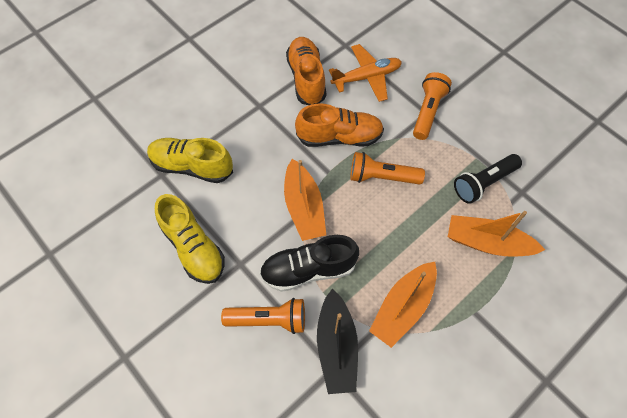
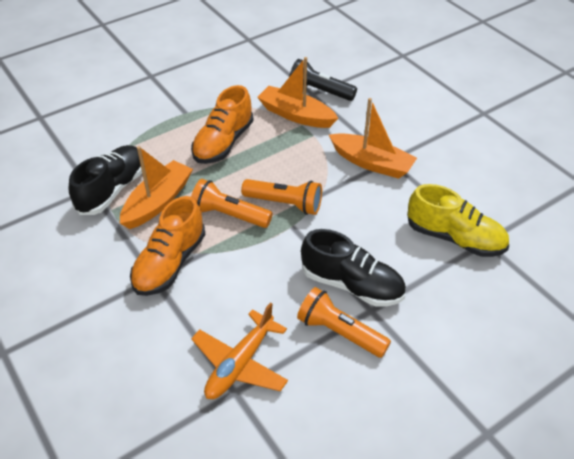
black boat: 1 -> 0
black shoe: 1 -> 2
yellow shoe: 2 -> 1

